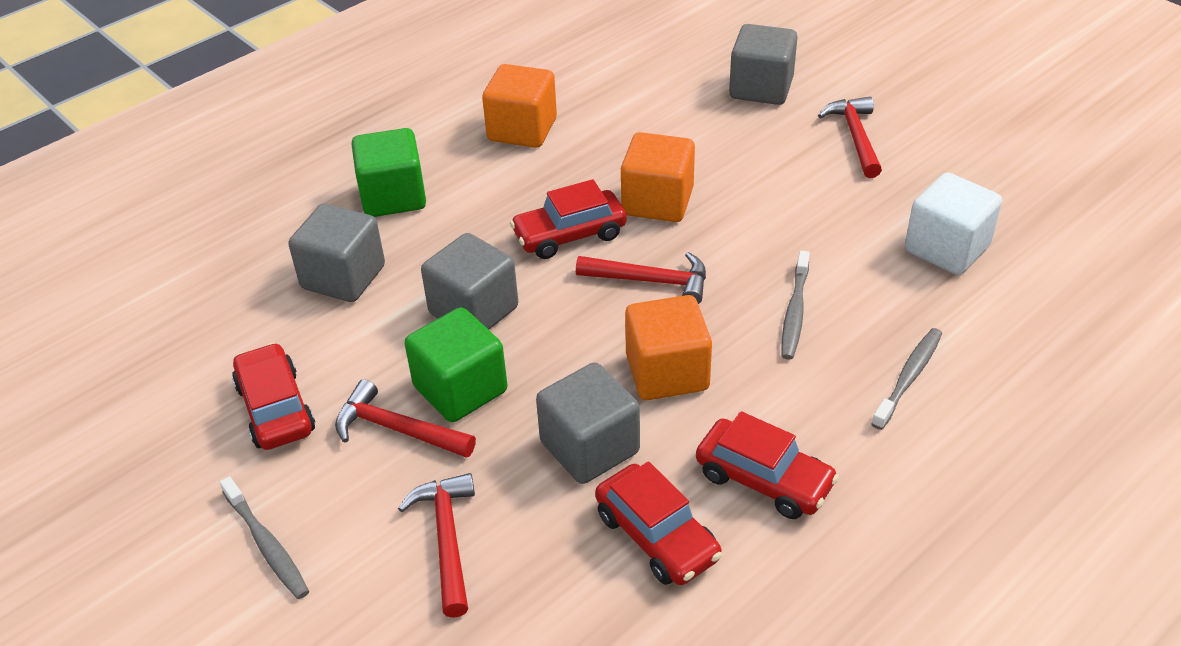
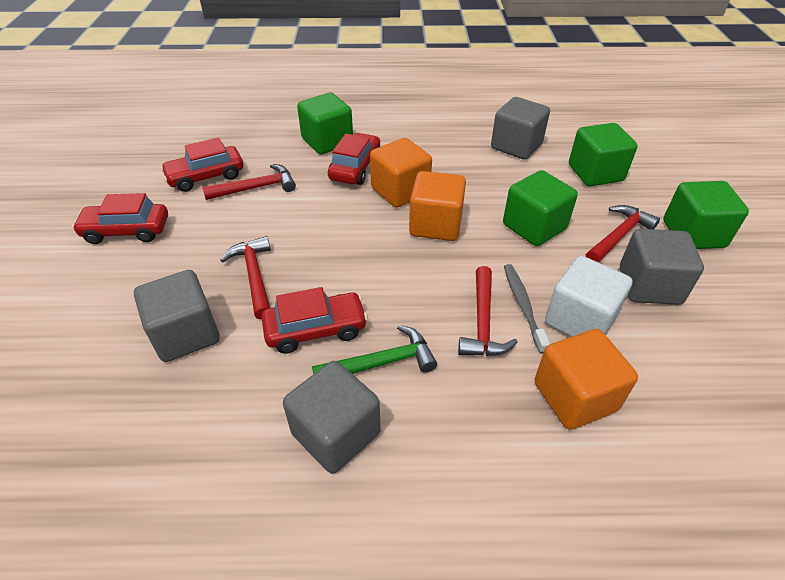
green cube: 2 -> 4
green hammer: 0 -> 1
grey toothbrush: 3 -> 1

